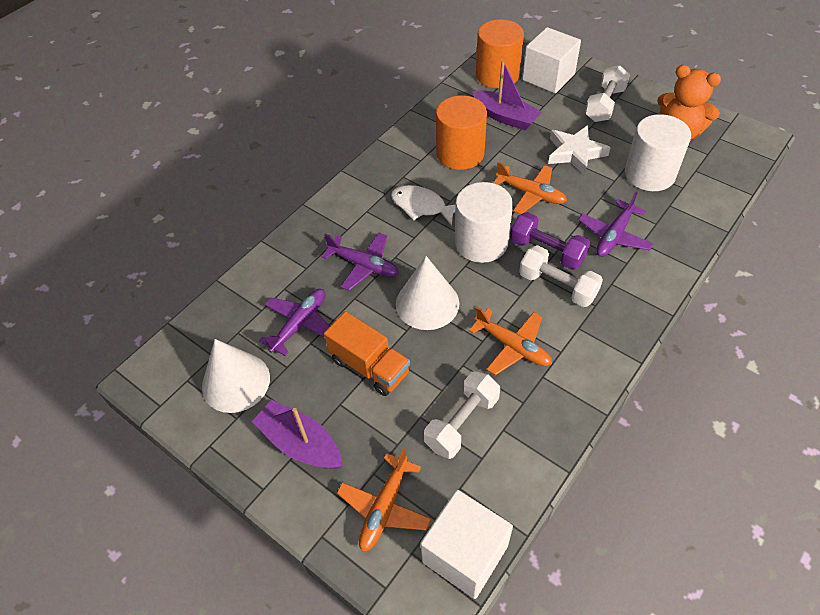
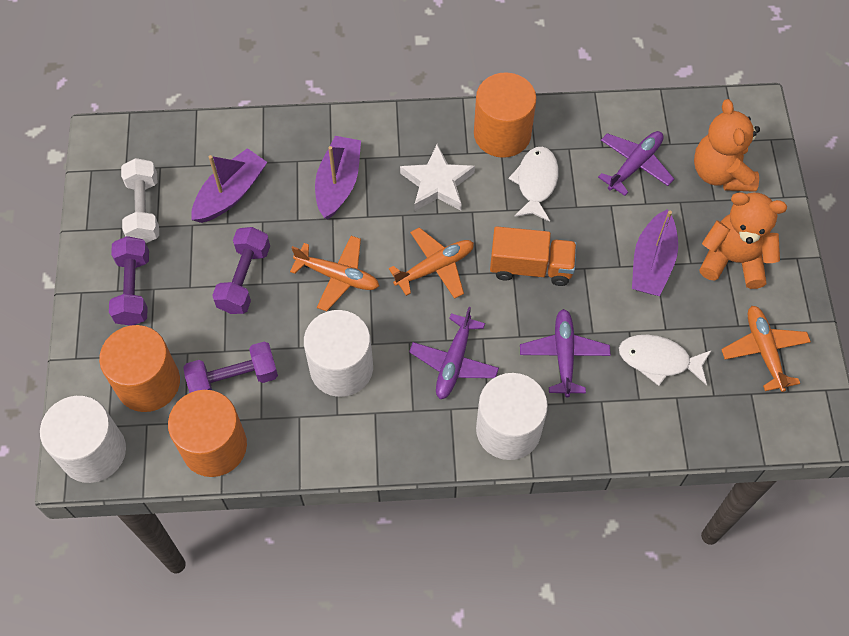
orange cylinder: 2 -> 3
orange teddy bear: 1 -> 2
purple boat: 2 -> 3
purple dumbbell: 1 -> 3
white cone: 2 -> 0
white cube: 2 -> 0
white cylinder: 2 -> 3
white dumbbell: 3 -> 1
white fish: 1 -> 2

